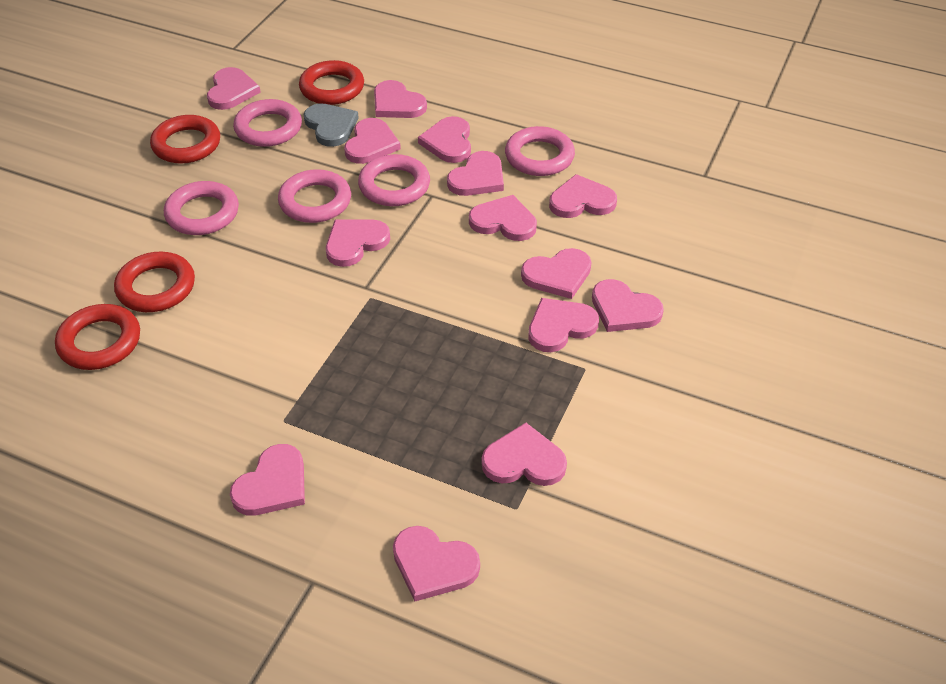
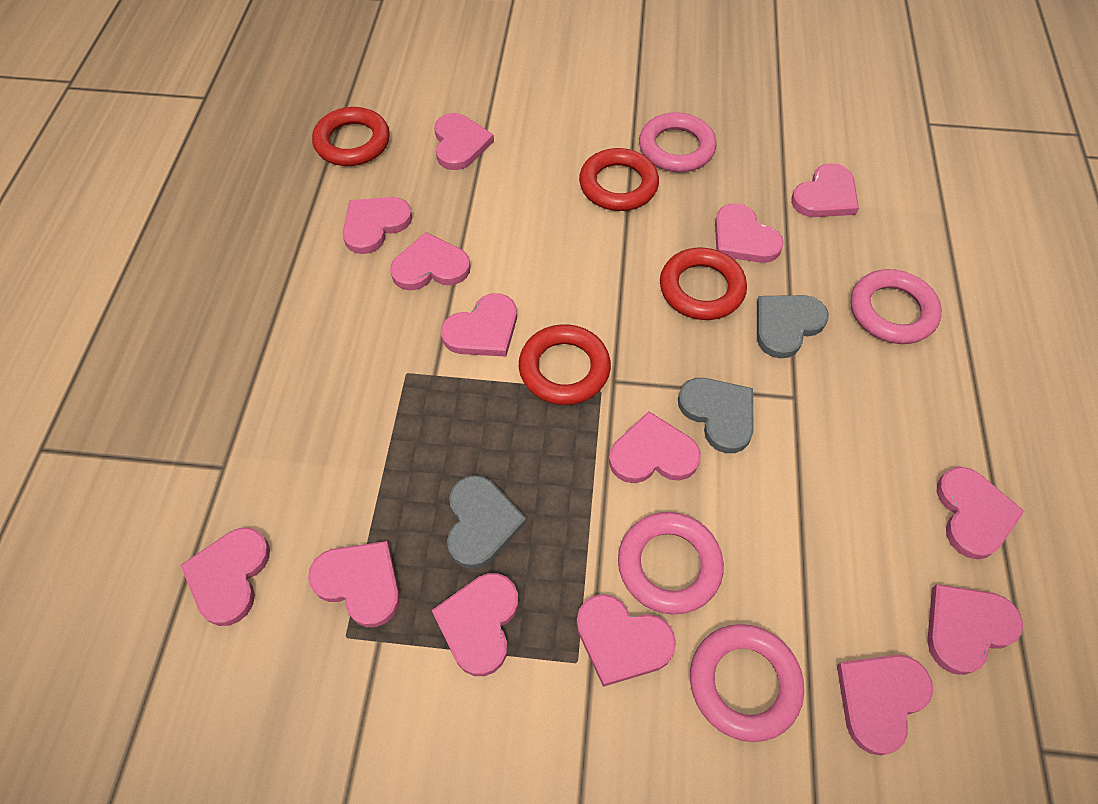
grey heart: 1 -> 3
pink ring: 5 -> 4

